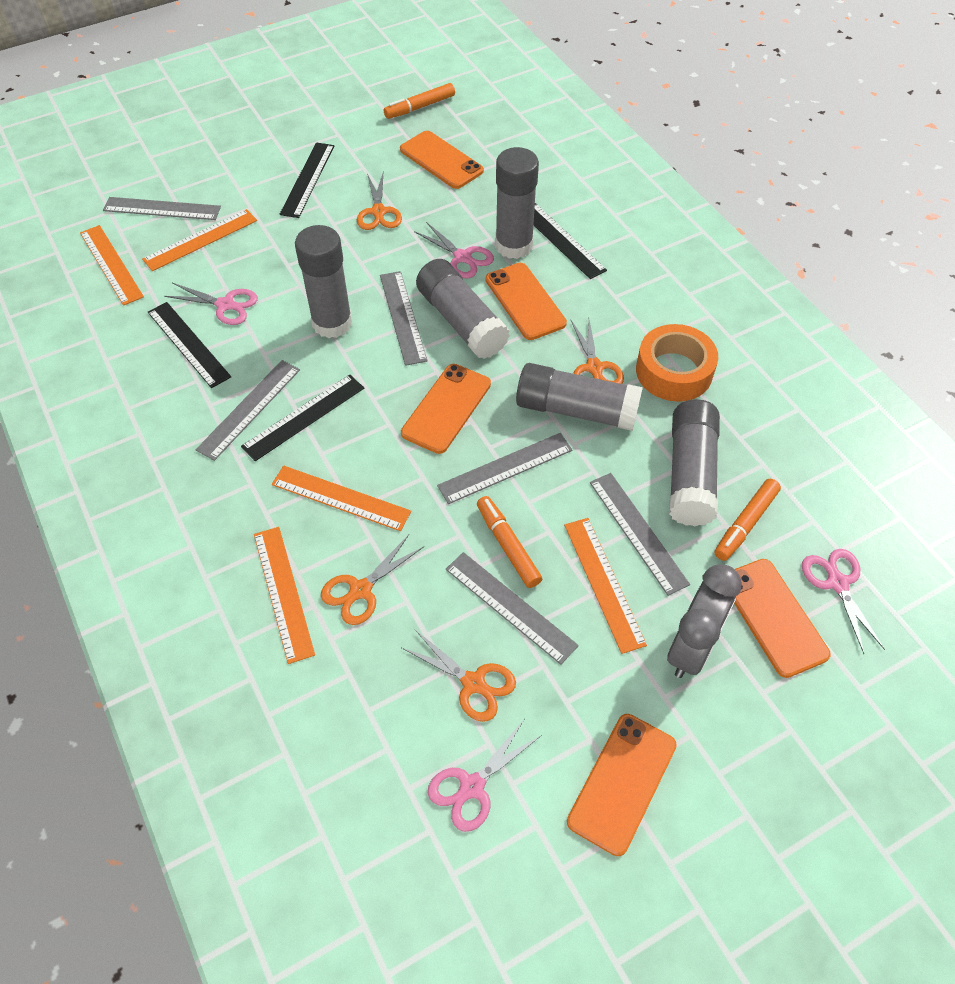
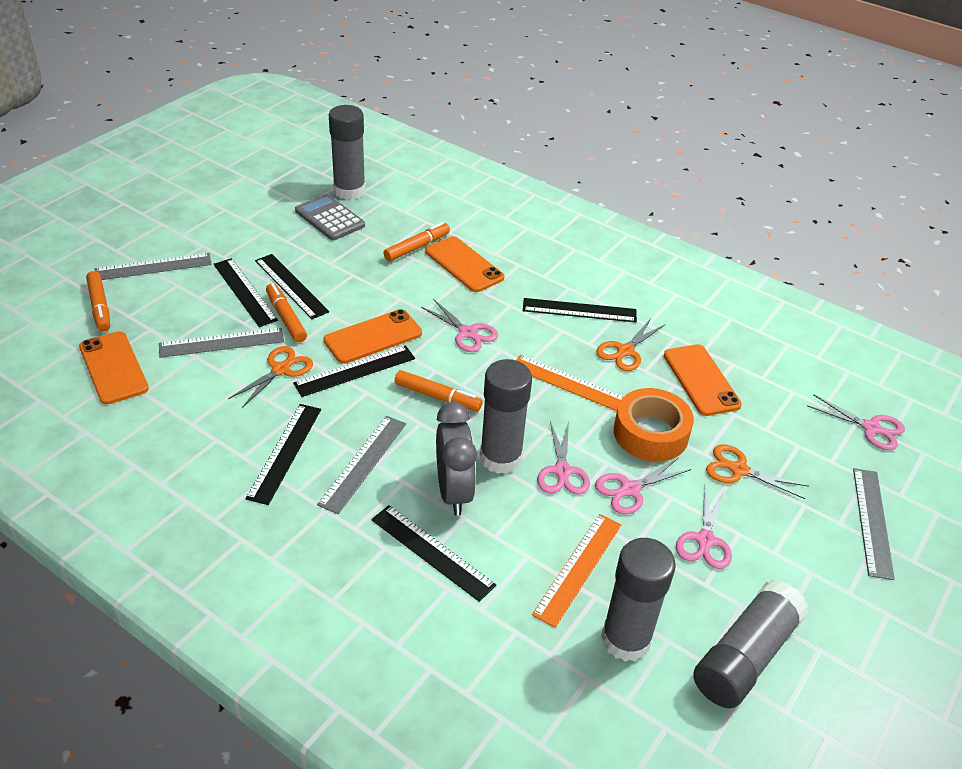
black ruler: 4 -> 6
grey calculator: 0 -> 1
grey glue stick: 5 -> 4
grey ruler: 6 -> 4
orange marker: 3 -> 4
orange phone: 5 -> 4
orange ruler: 5 -> 2
orange scissors: 4 -> 3
pink scissors: 4 -> 5

